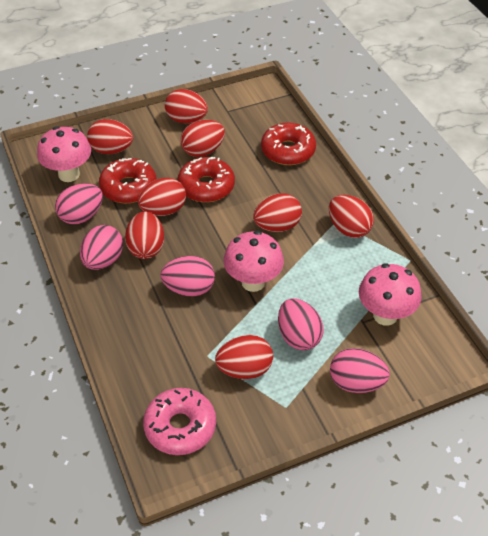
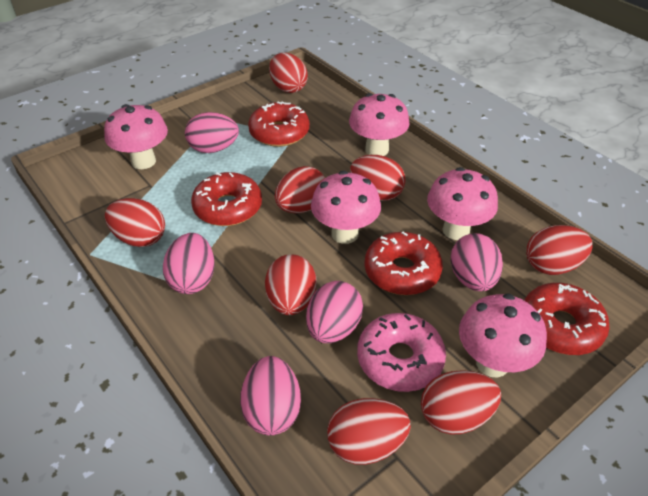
pink mushroom: 3 -> 5
red donut: 3 -> 4

